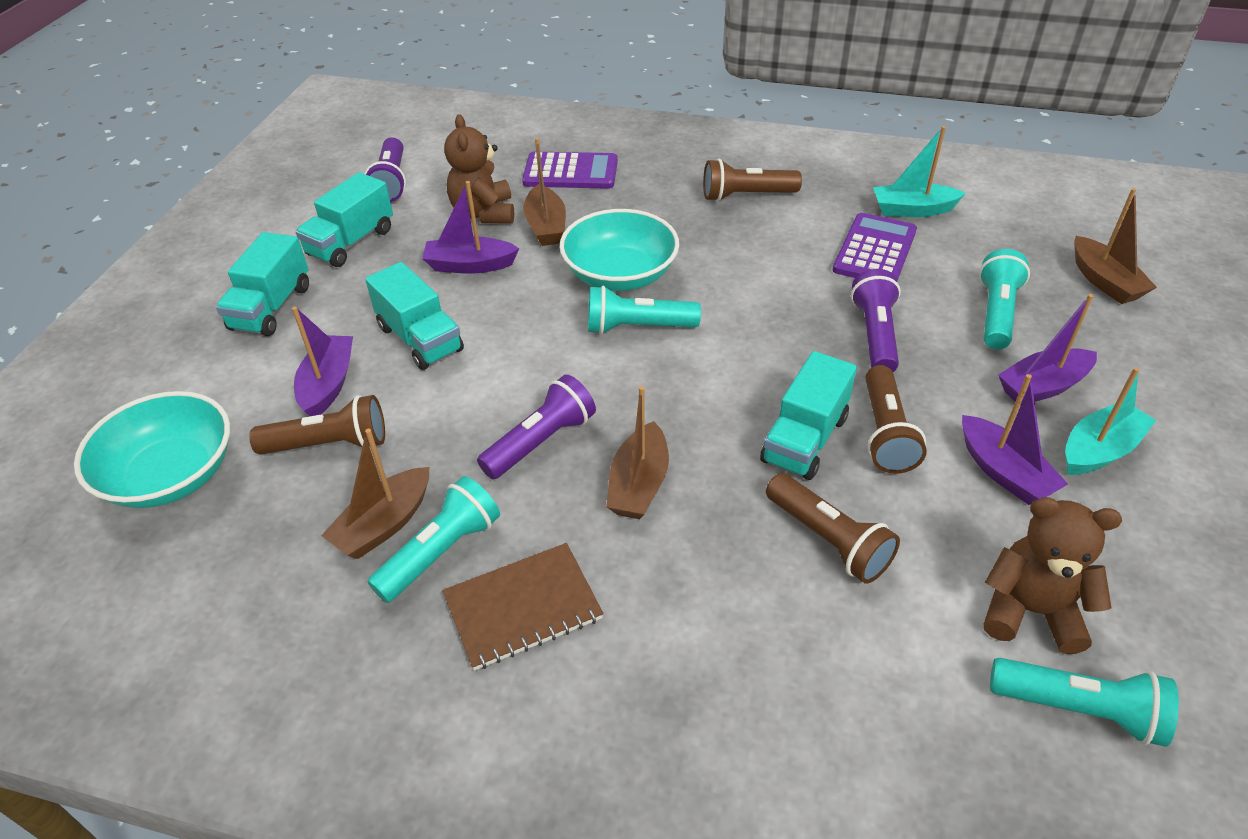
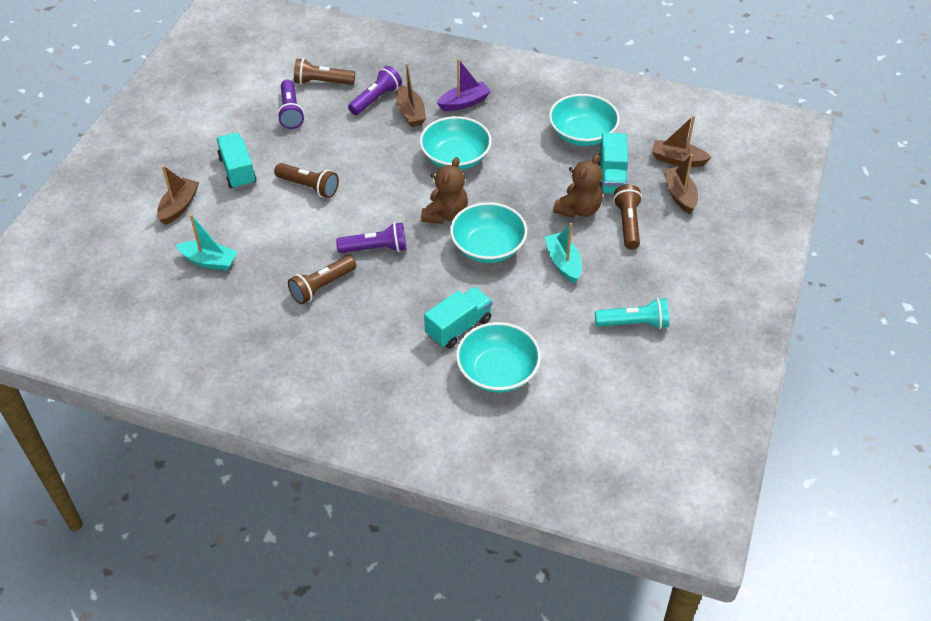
brown notebook: 1 -> 0
purple boat: 4 -> 1
purple calculator: 2 -> 0
turquoise bowl: 2 -> 4
turquoise flashlight: 4 -> 1
turquoise truck: 4 -> 3

